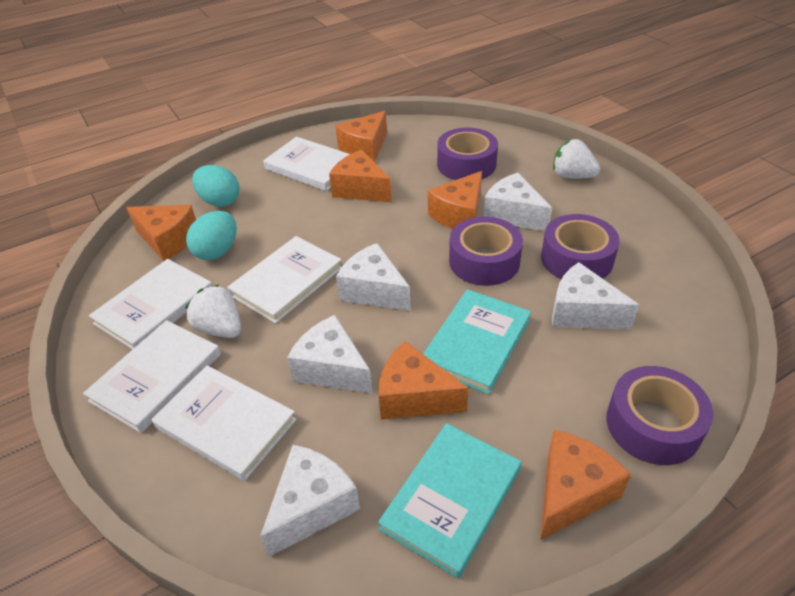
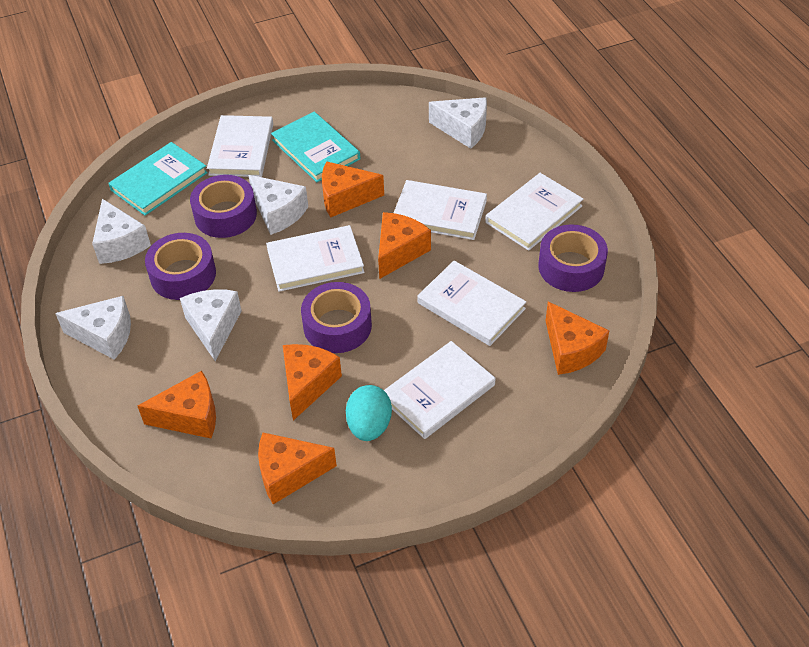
turquoise egg: 2 -> 1
white book: 5 -> 6
white strawberry: 2 -> 0

